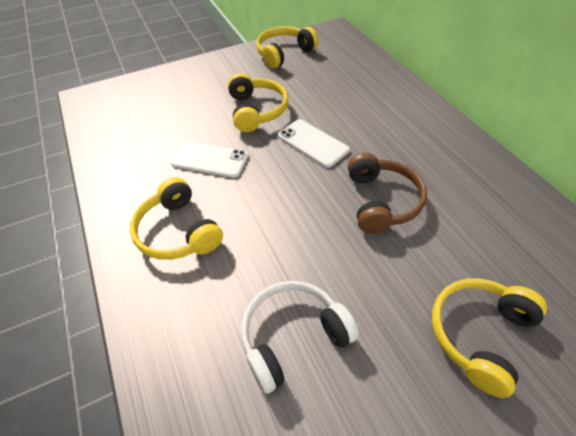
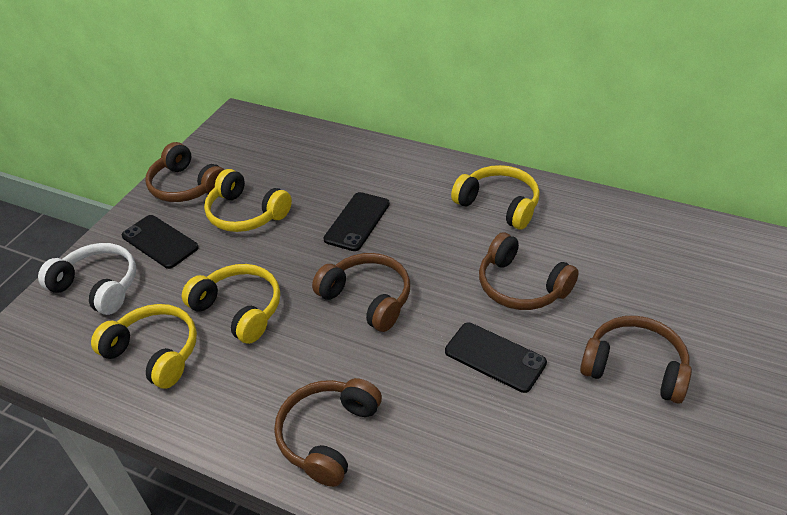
black phone: 0 -> 3
brown headphones: 1 -> 5
white phone: 2 -> 0

